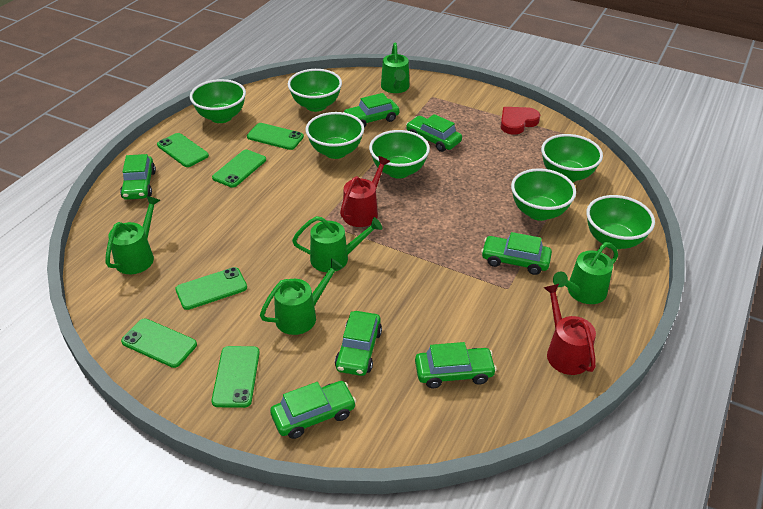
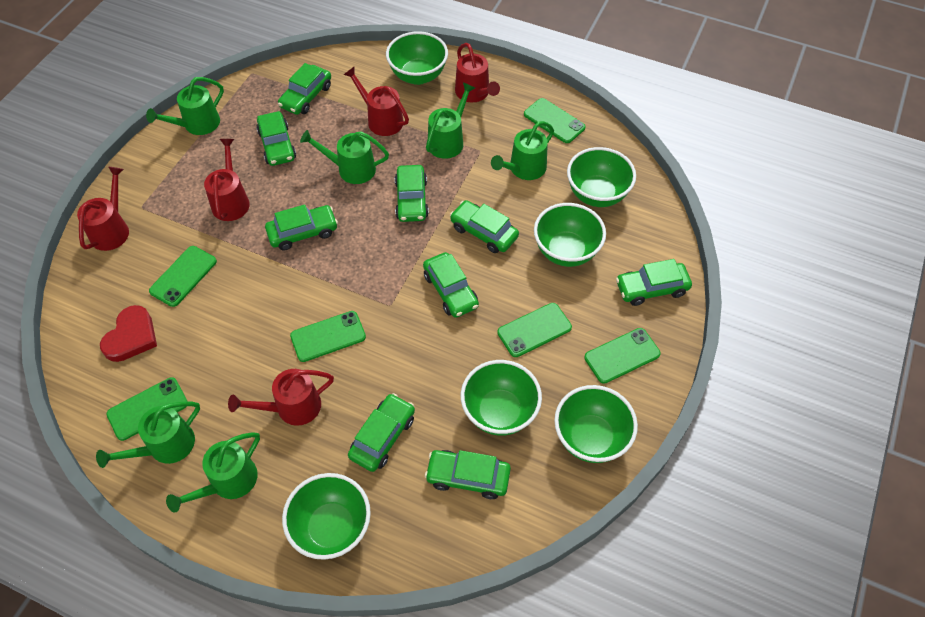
green bowl: 7 -> 6
green car: 7 -> 9
green watering can: 5 -> 6
red watering can: 2 -> 5

